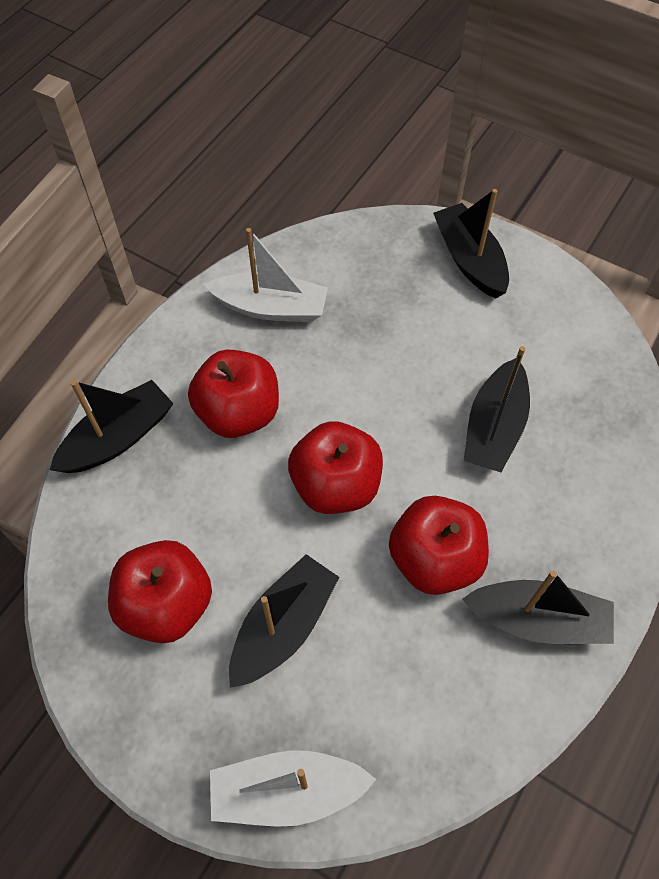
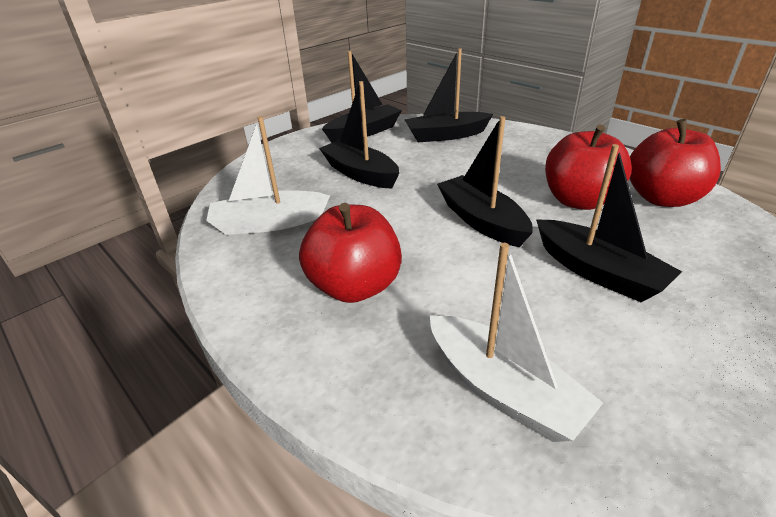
red apple: 4 -> 3

